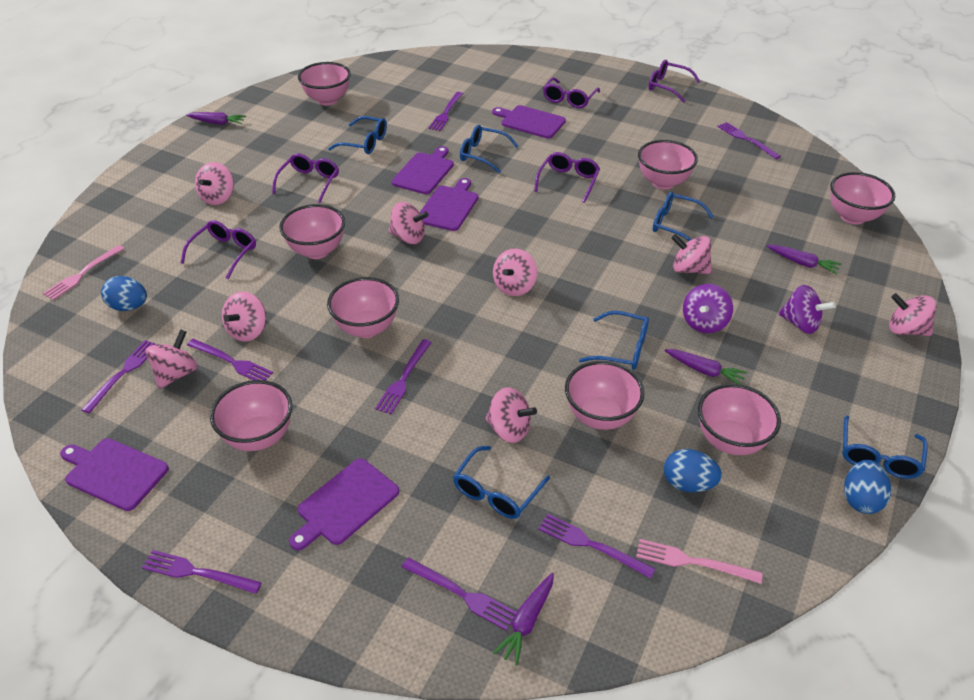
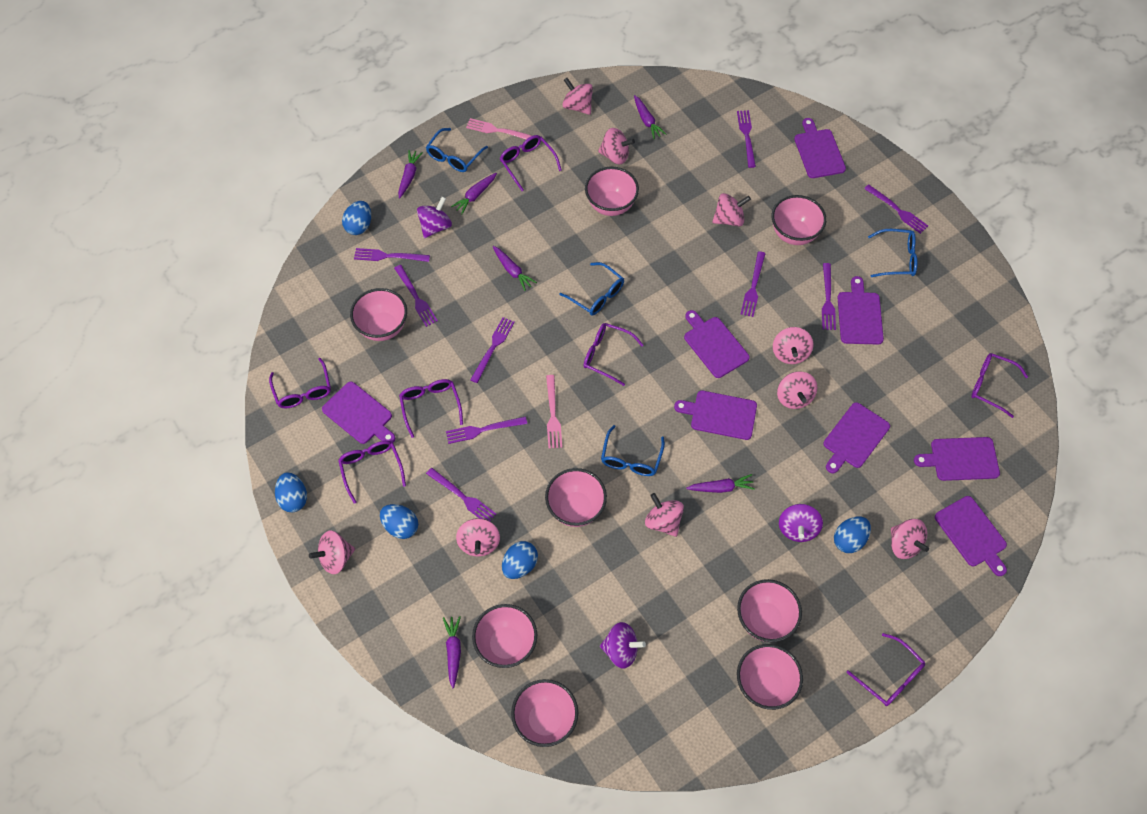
blue egg: 3 -> 5
blue glasses: 6 -> 4
pink spinning top: 8 -> 9
purple carrot: 4 -> 6
purple cutting board: 5 -> 8
purple fork: 8 -> 9
purple glasses: 5 -> 7
purple spinning top: 2 -> 3

